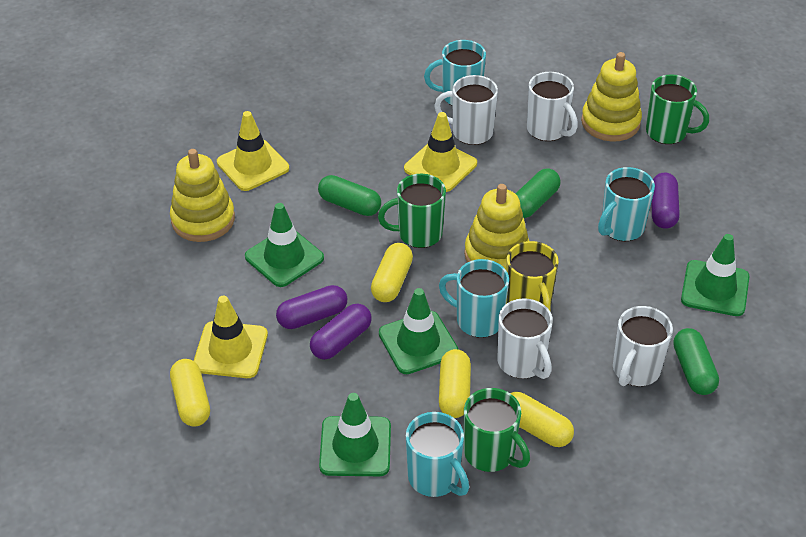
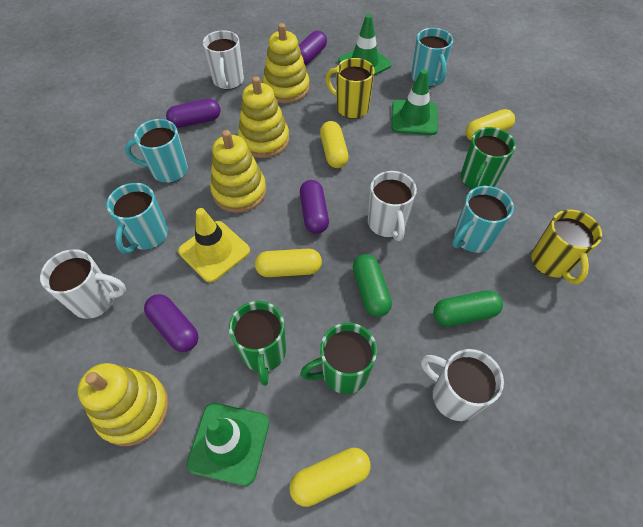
green capsule: 3 -> 2
green traffic cone: 4 -> 3
purple capsule: 3 -> 4
yellow mug: 1 -> 2
yellow stacking toy: 3 -> 4
yellow traffic cone: 3 -> 1

